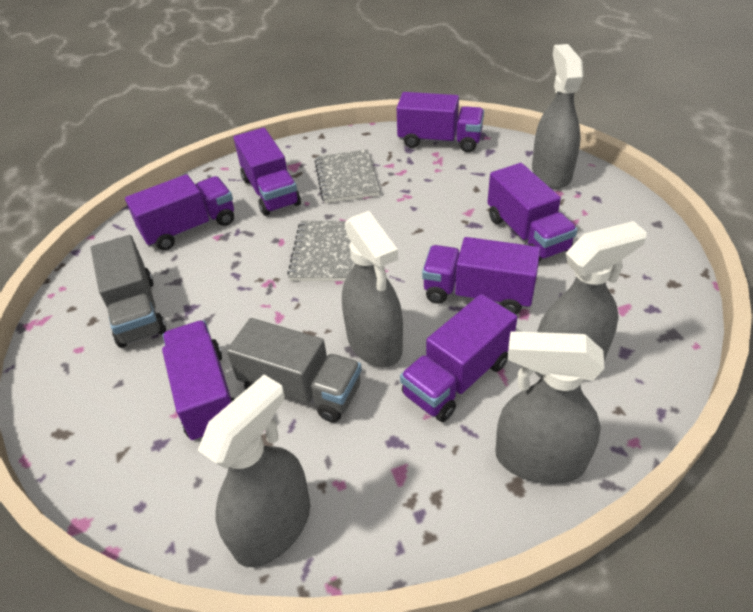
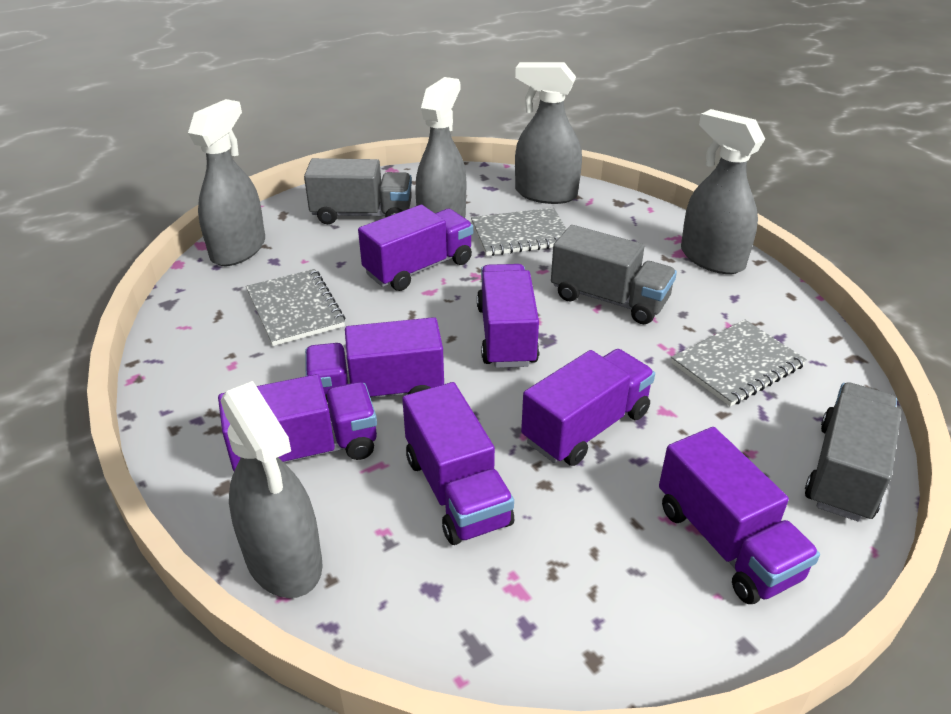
grey notebook: 2 -> 3
grey truck: 2 -> 3

